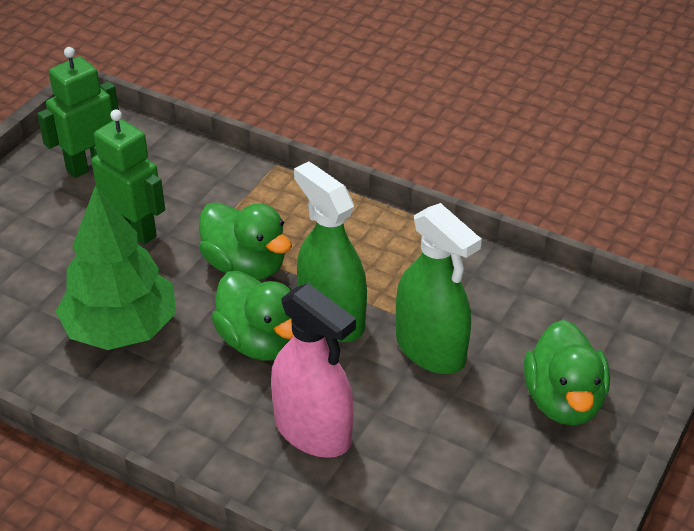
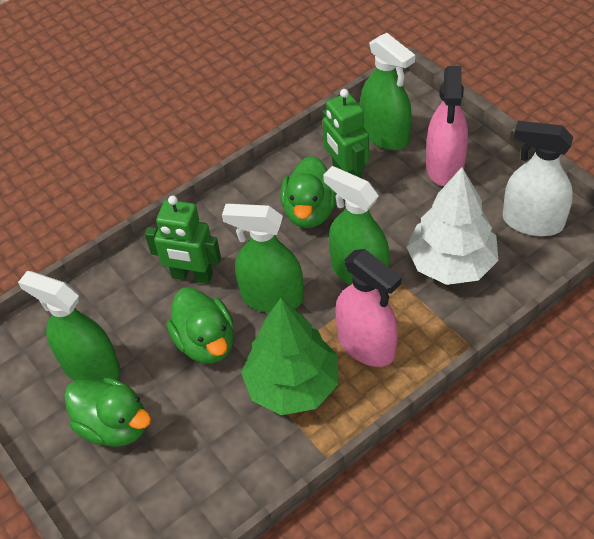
green spray bottle: 2 -> 4
pink spray bottle: 1 -> 2
white spray bottle: 0 -> 1
white tree: 0 -> 1

